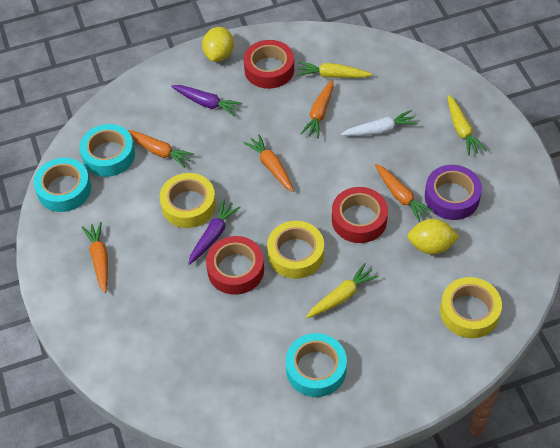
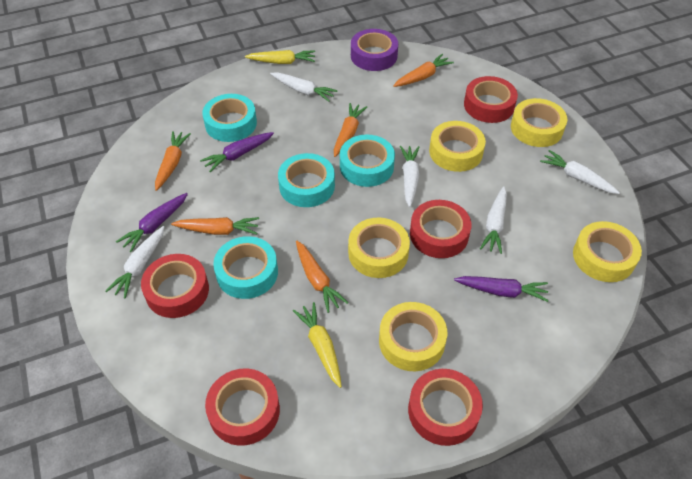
purple carrot: 2 -> 3
red tape: 3 -> 5
turquoise tape: 3 -> 4
white carrot: 1 -> 5
yellow carrot: 3 -> 2
yellow lemon: 2 -> 0
yellow tape: 3 -> 5

